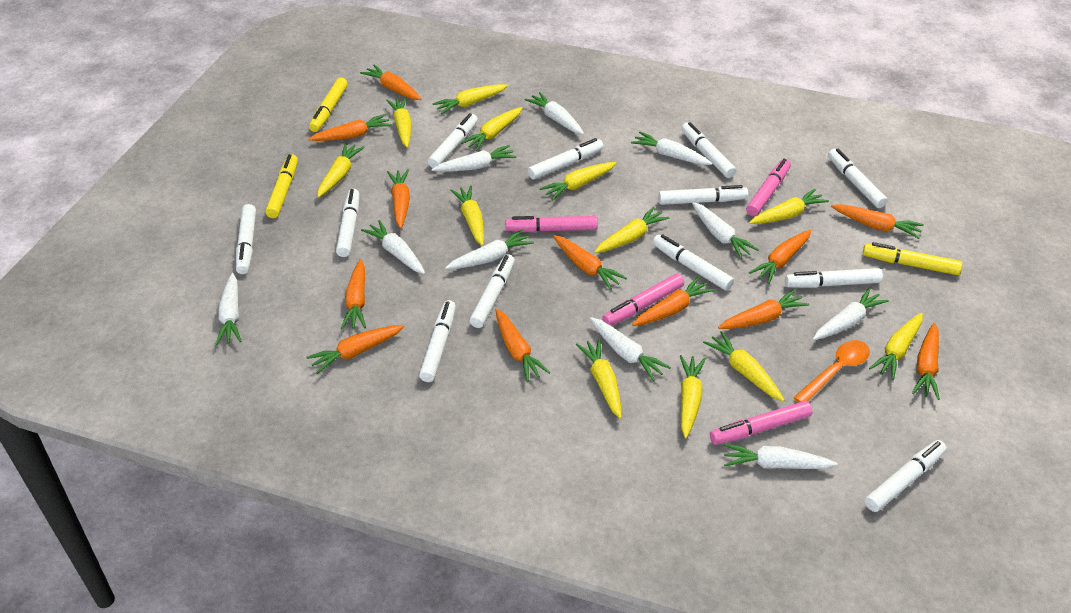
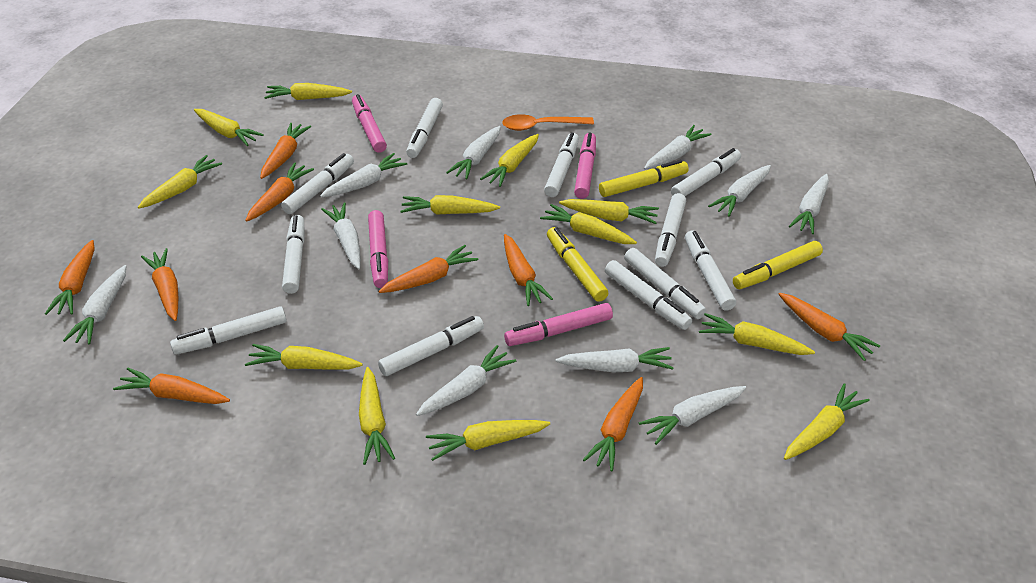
orange carrot: 12 -> 9
white marker: 12 -> 11

